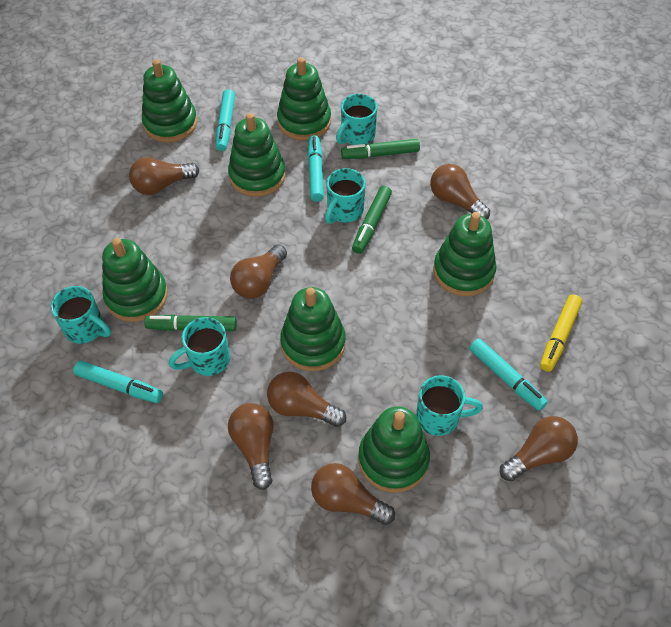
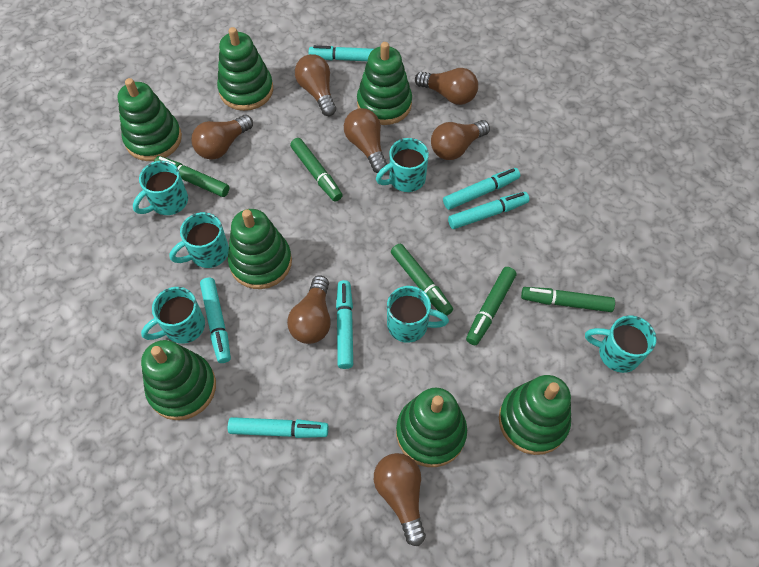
green marker: 3 -> 5
turquoise marker: 4 -> 6
turquoise mug: 5 -> 6
yellow marker: 1 -> 0

